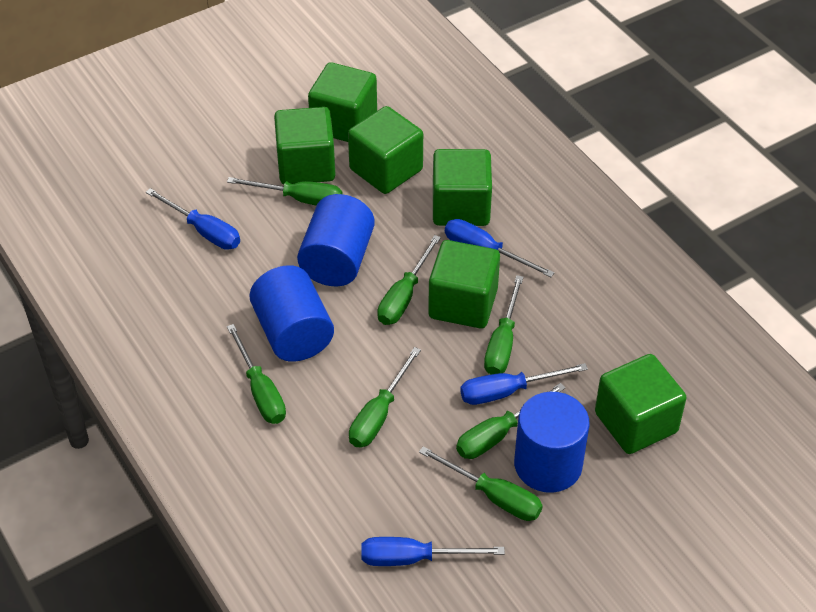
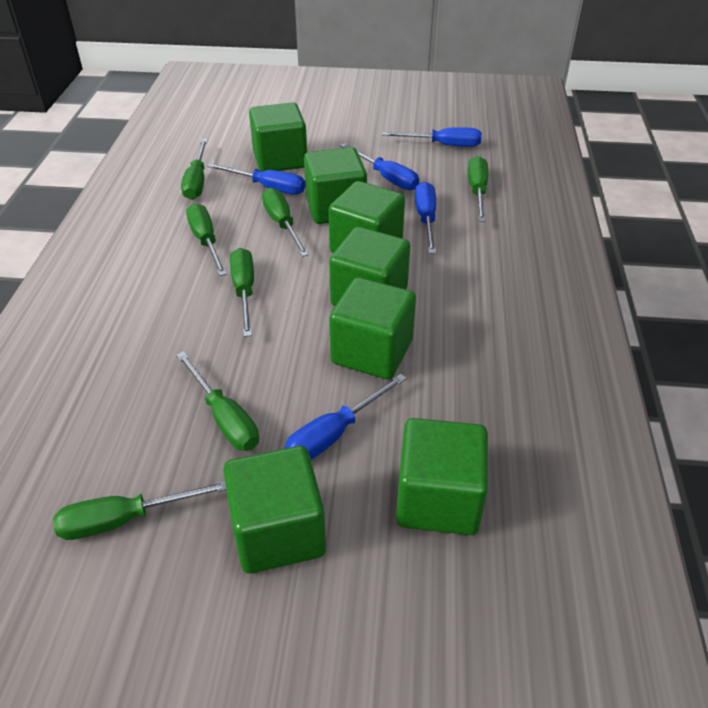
blue cylinder: 3 -> 0
blue screwdriver: 4 -> 5
green cube: 6 -> 7

